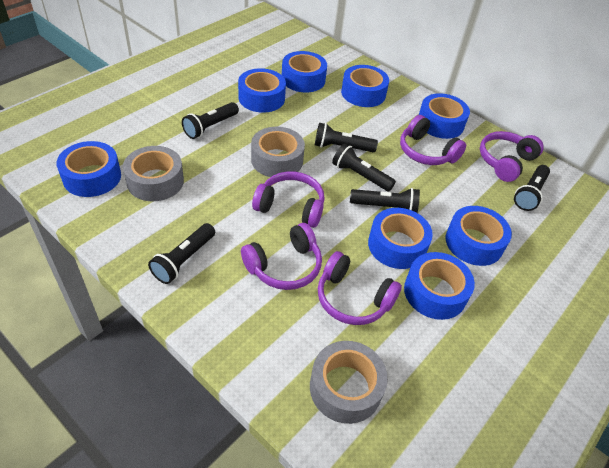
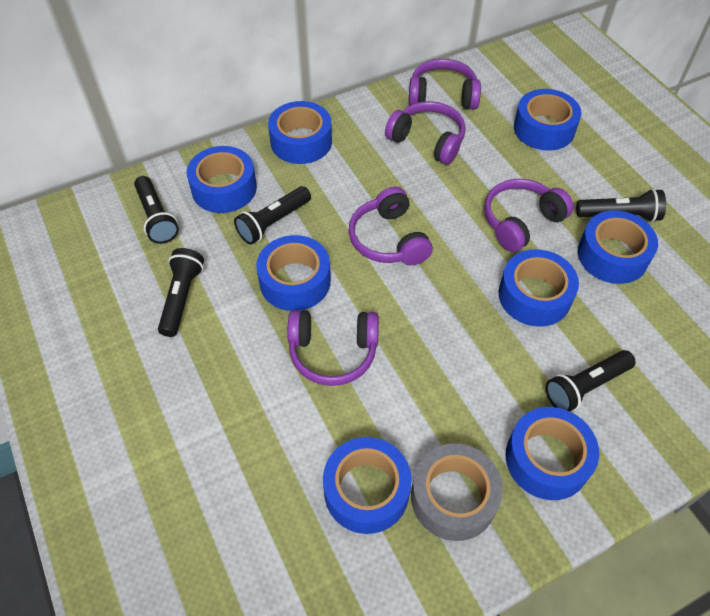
black flashlight: 6 -> 5
grey tape: 3 -> 1

